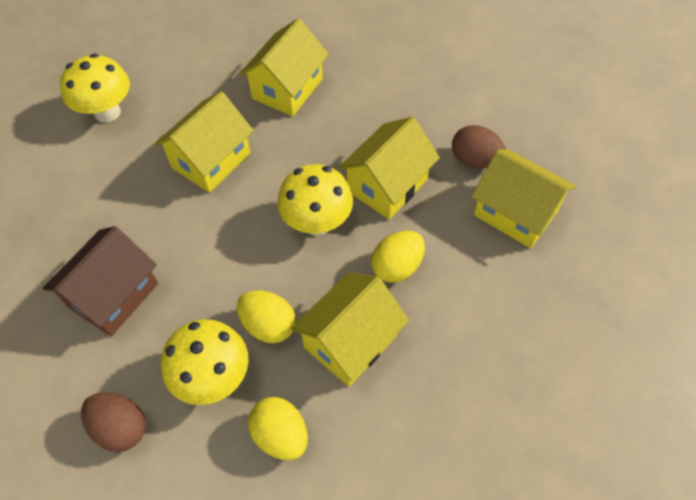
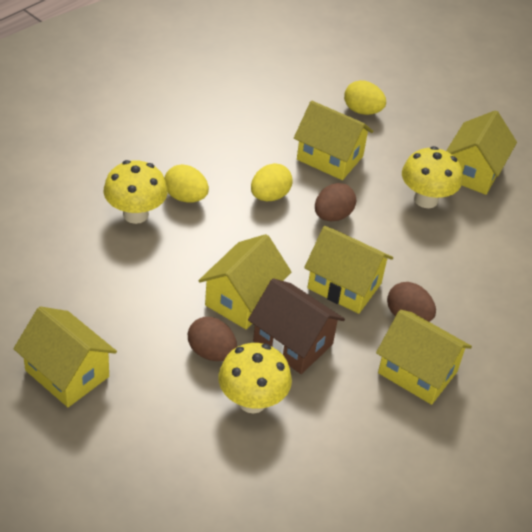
brown egg: 2 -> 3
yellow house: 5 -> 6

